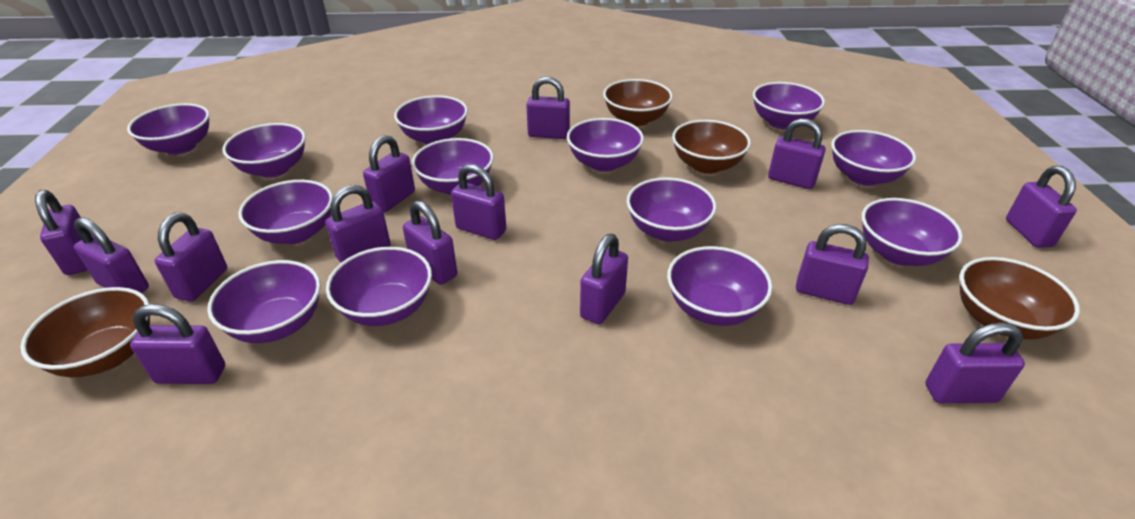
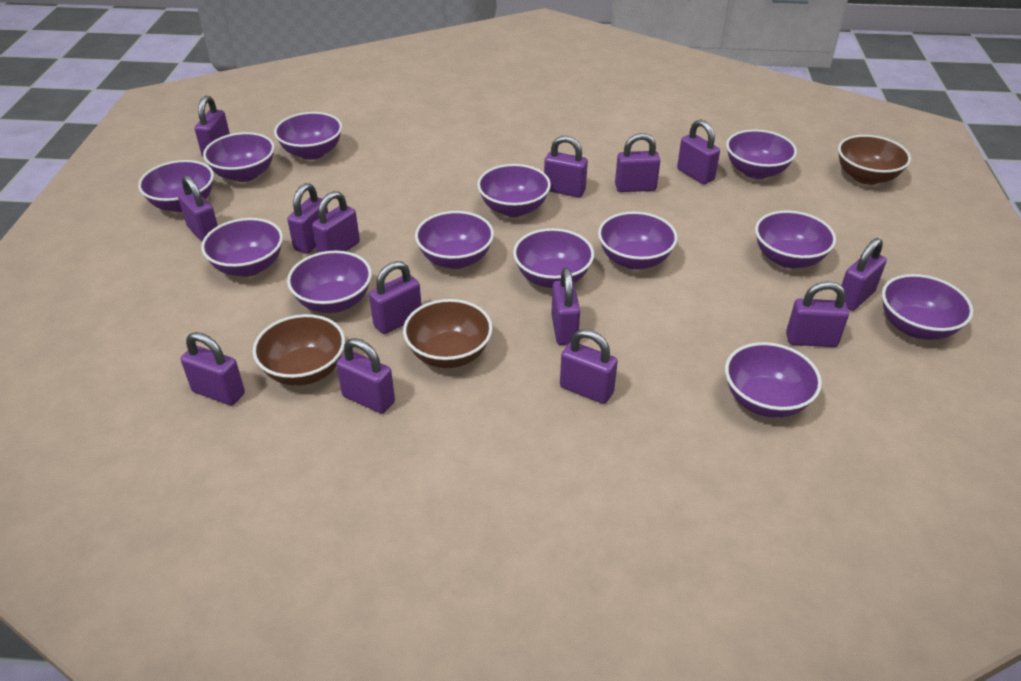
brown bowl: 4 -> 3

